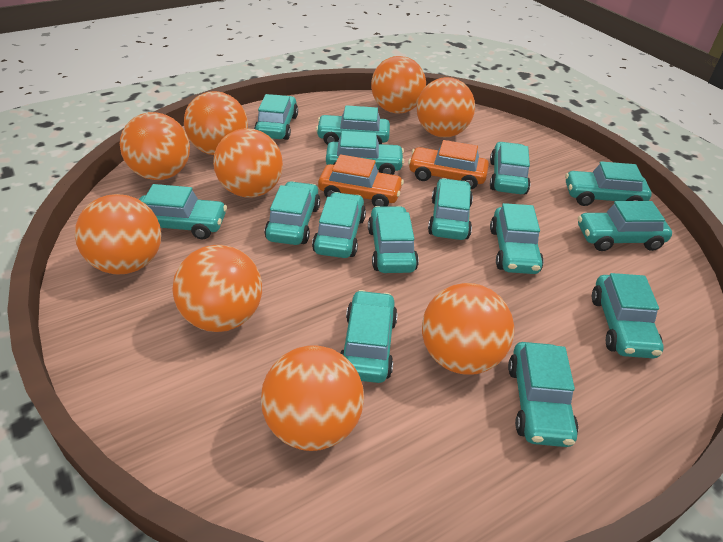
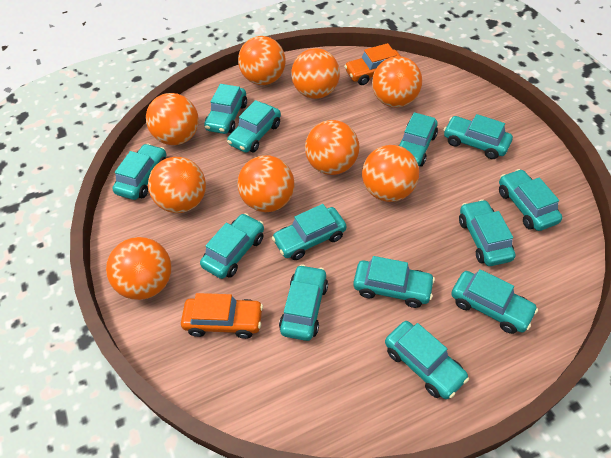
turquoise car: 15 -> 13

